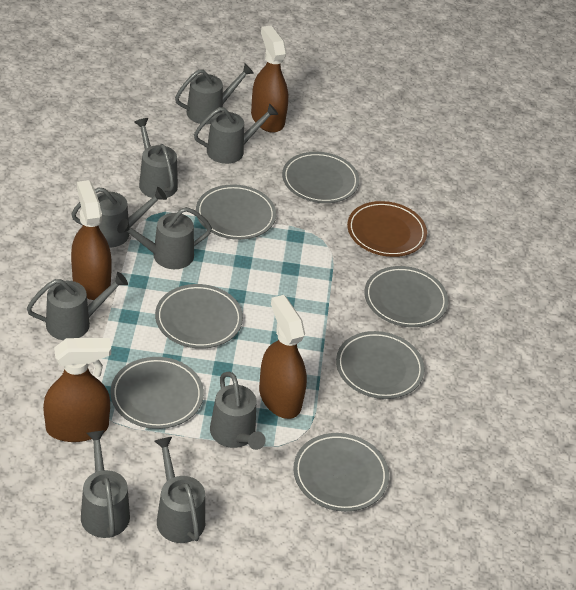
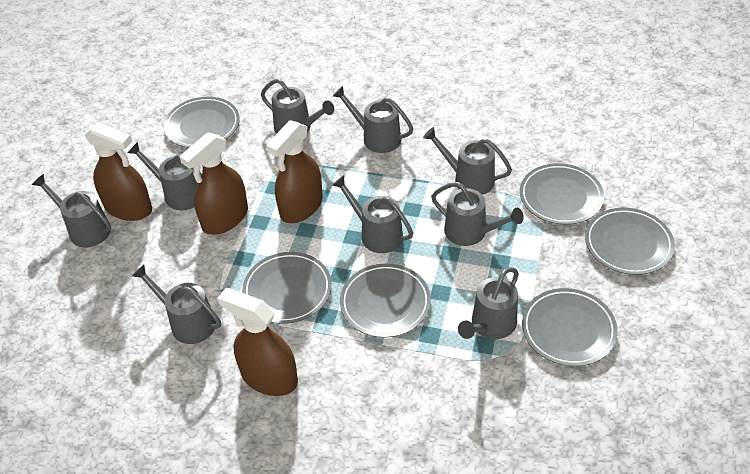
brown plate: 1 -> 0
grey plate: 7 -> 6

